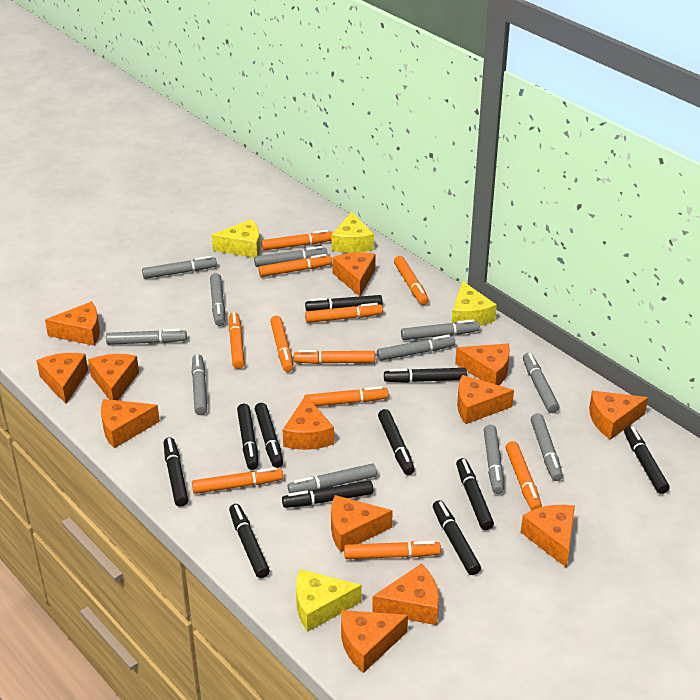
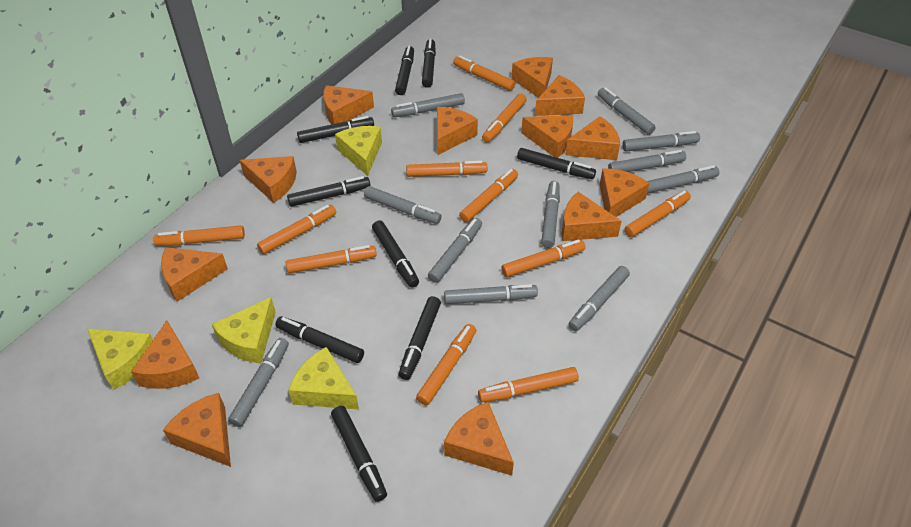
black marker: 11 -> 9

